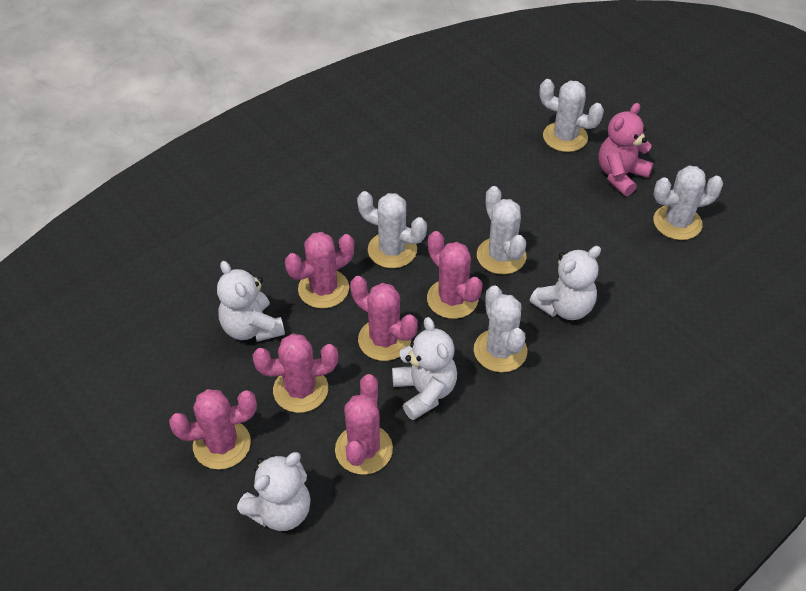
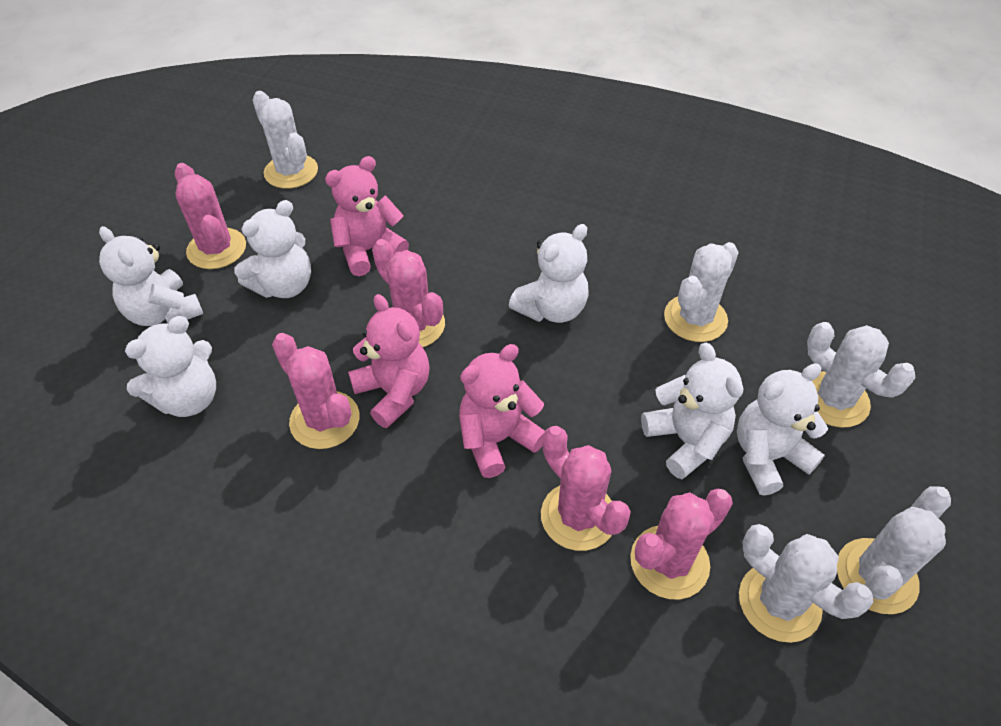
pink cactus: 6 -> 5
pink teddy bear: 1 -> 3
white teddy bear: 4 -> 6

